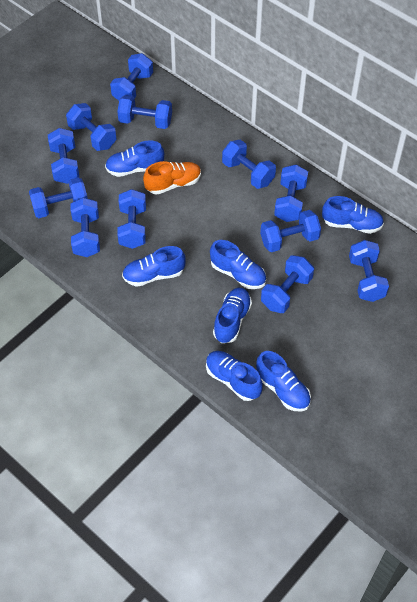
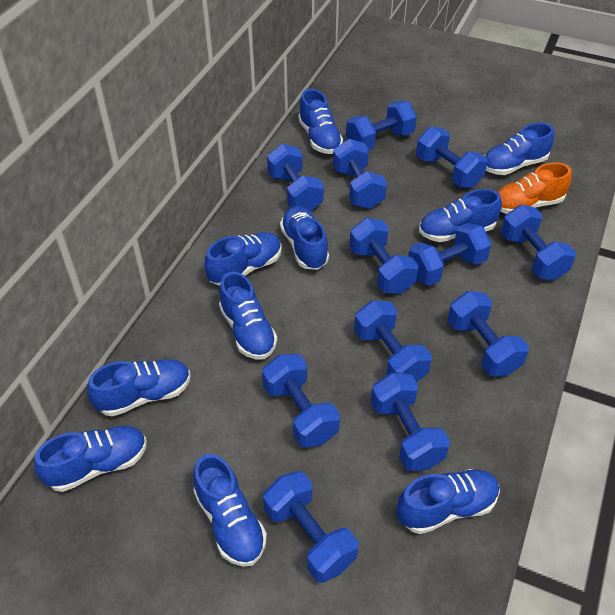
blue shoe: 7 -> 10

